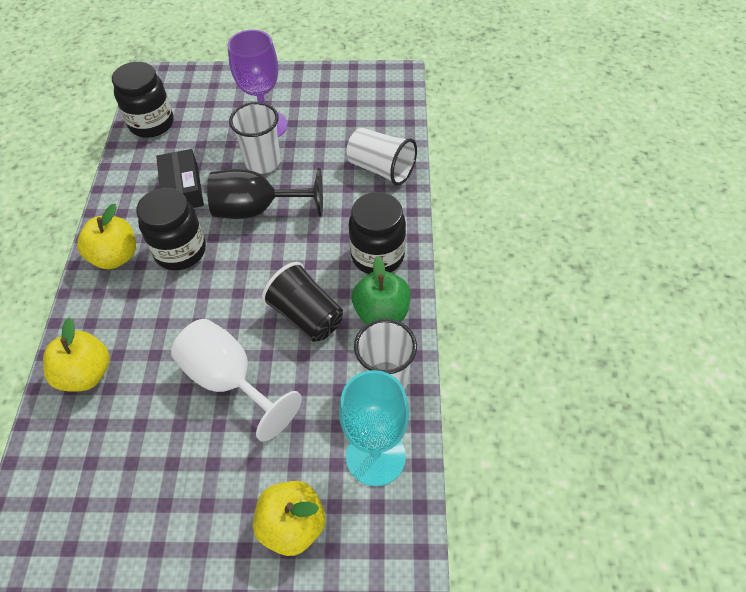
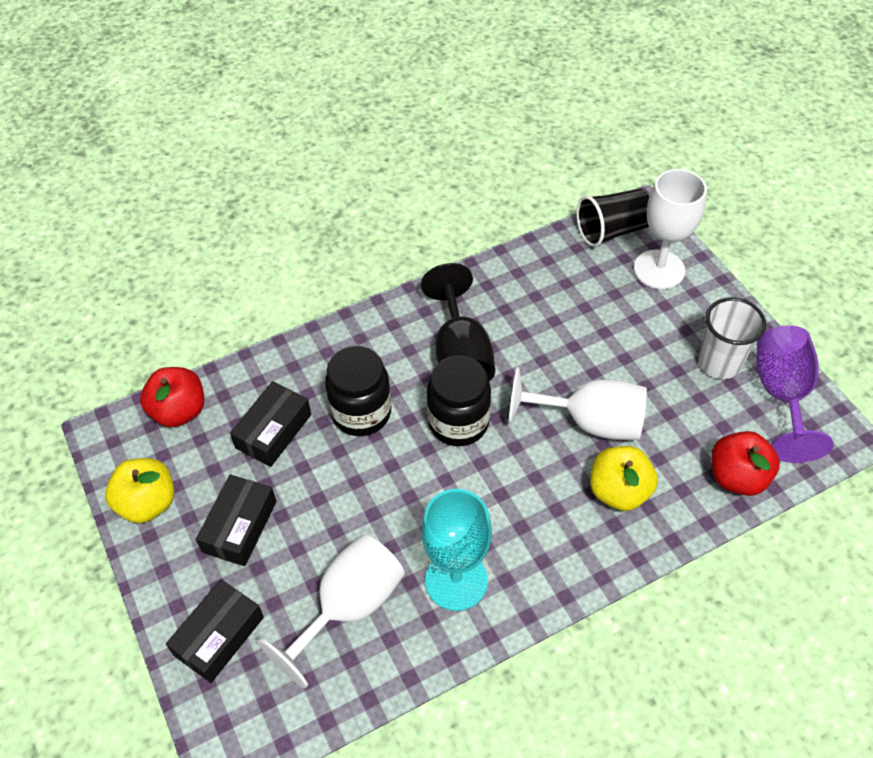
black box: 1 -> 3
black jar: 3 -> 2
green apple: 1 -> 0
red apple: 0 -> 2
white cup: 3 -> 1
white goblet: 1 -> 3
yellow apple: 3 -> 2

